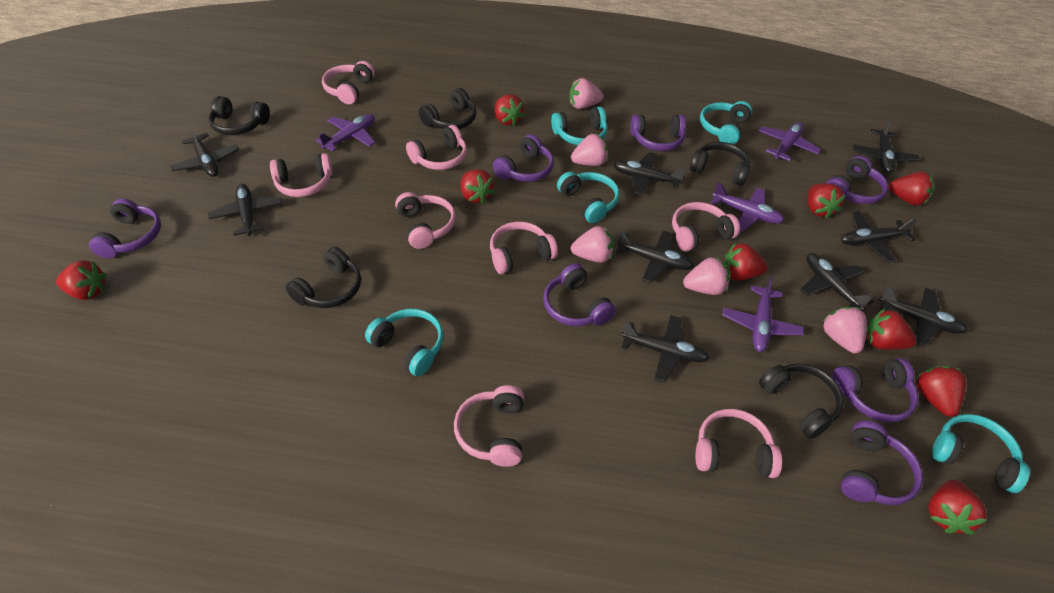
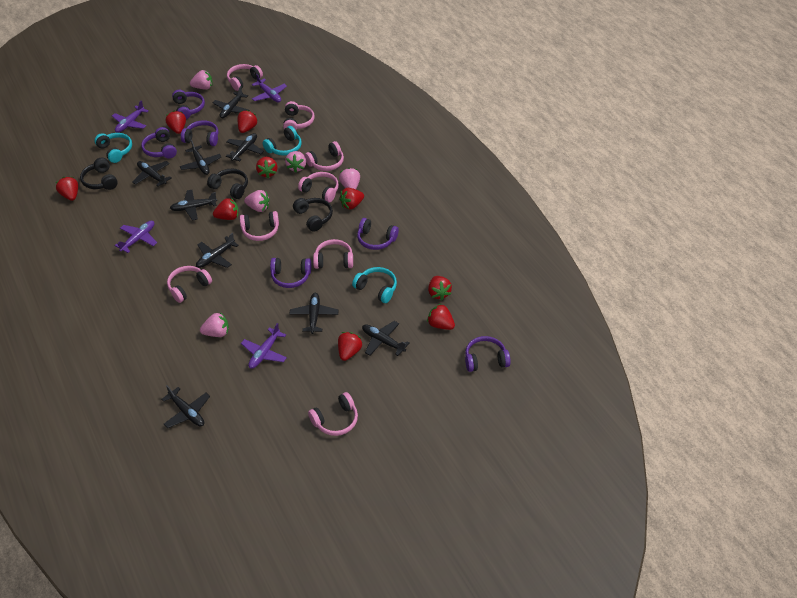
black headphones: 5 -> 3
purple headphones: 7 -> 6
turquoise headphones: 5 -> 3

